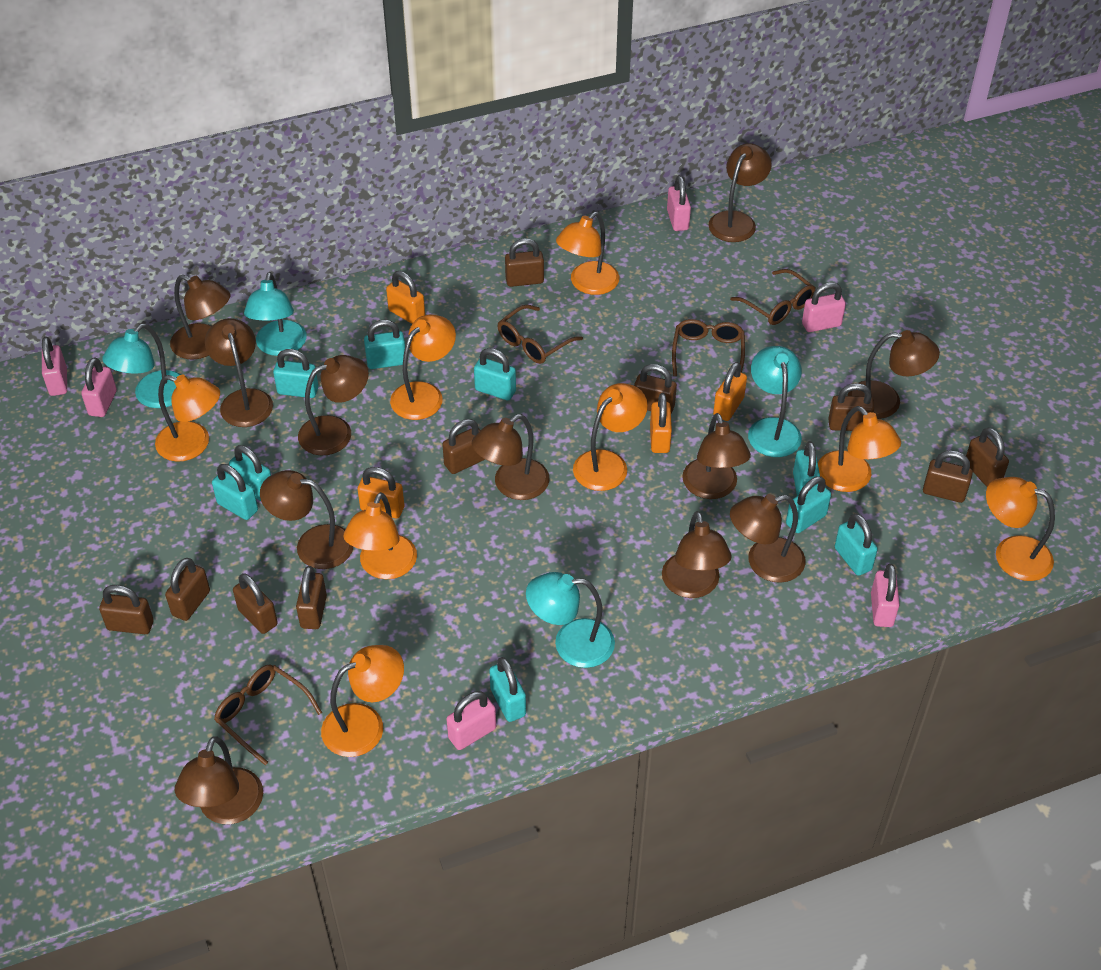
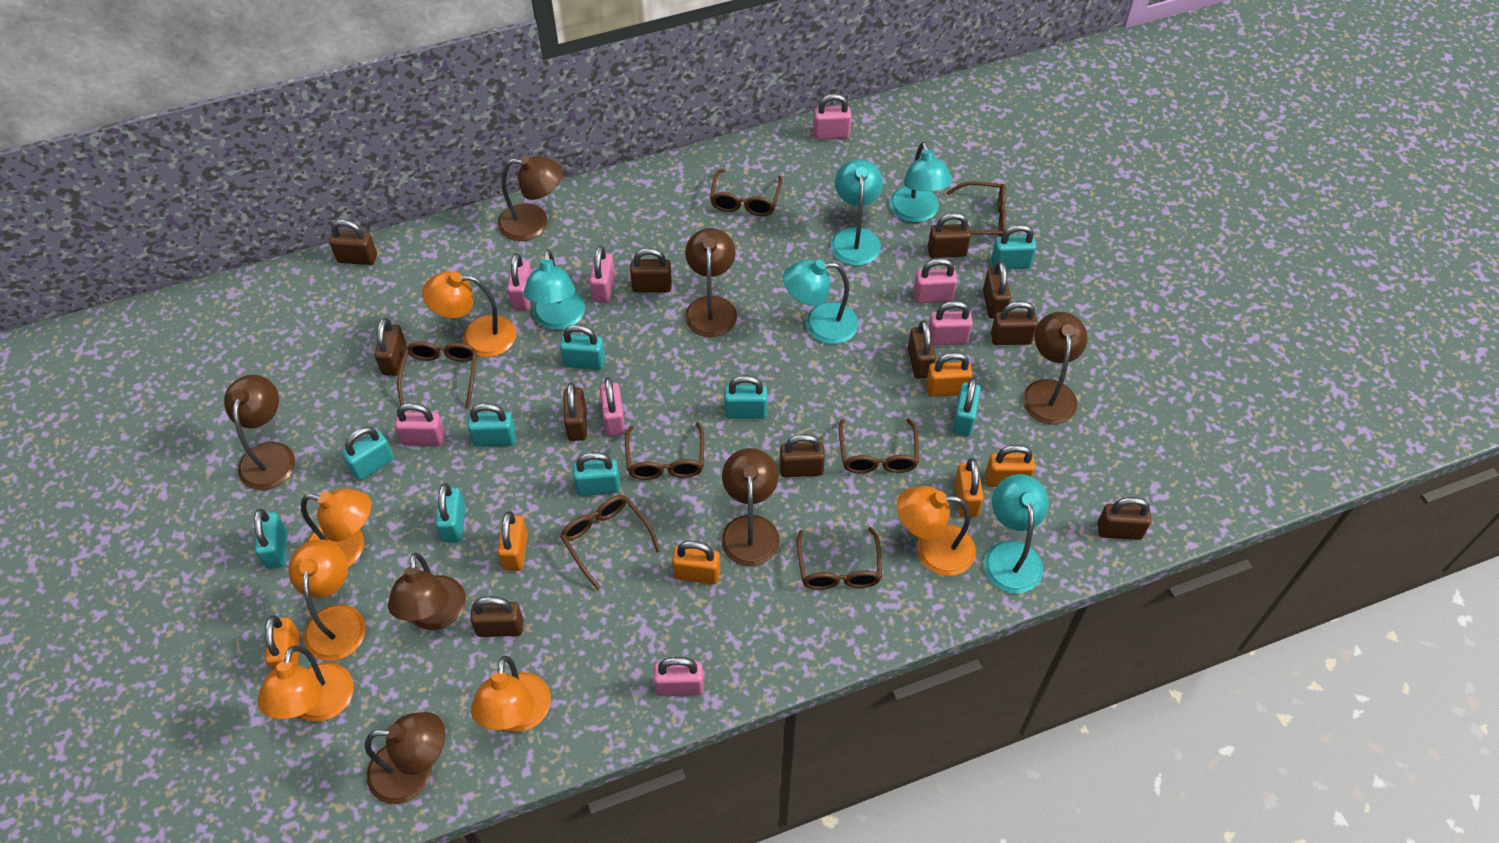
brown glasses: 4 -> 7
brown lamp: 11 -> 7
brown padlock: 10 -> 11
orange lamp: 8 -> 6
orange padlock: 4 -> 6
pink padlock: 6 -> 8
turquoise lamp: 4 -> 5

